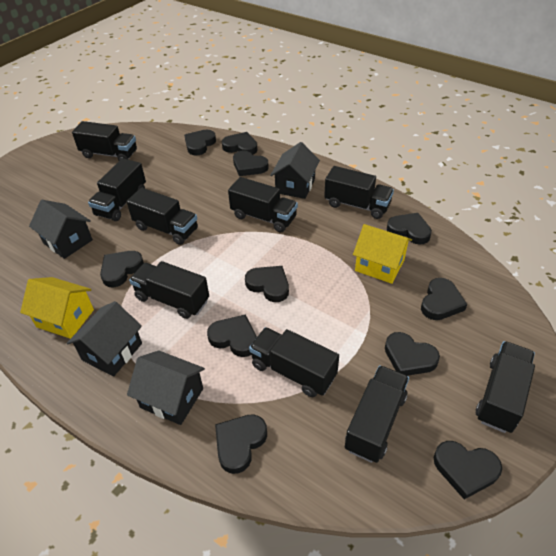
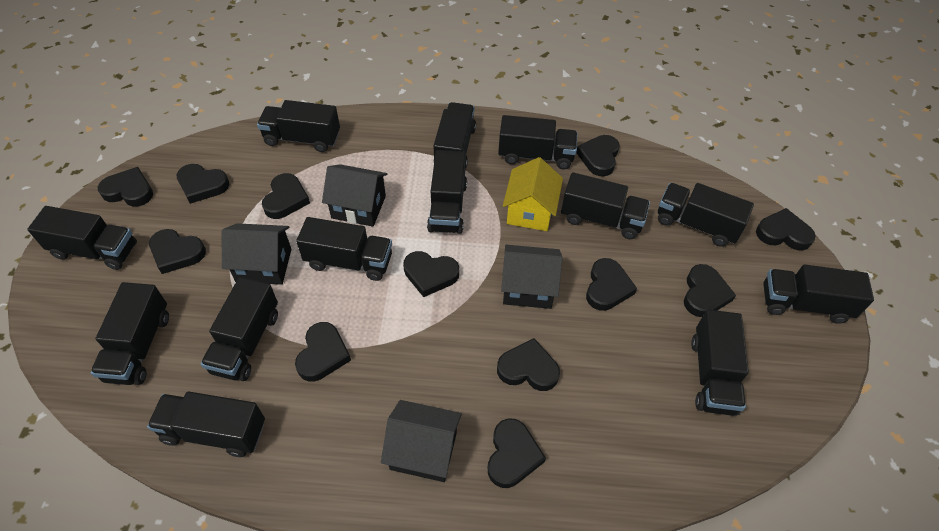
black heart: 11 -> 12
black truck: 9 -> 13
yellow house: 2 -> 1

